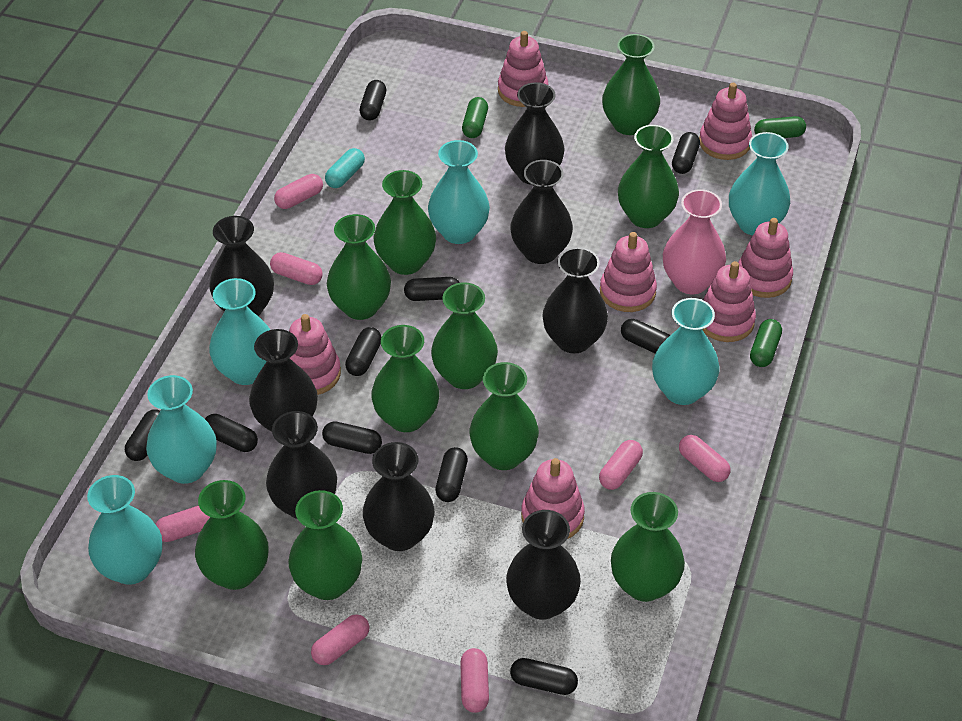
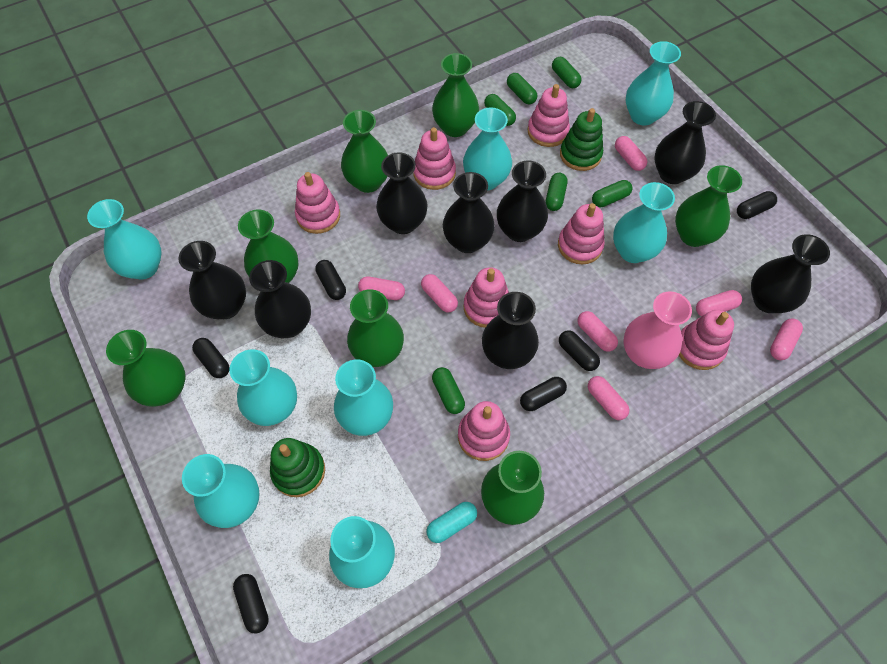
black capsule: 10 -> 6
green capsule: 3 -> 6
green stacking toy: 0 -> 2
green vase: 10 -> 7
turquoise vase: 6 -> 8

